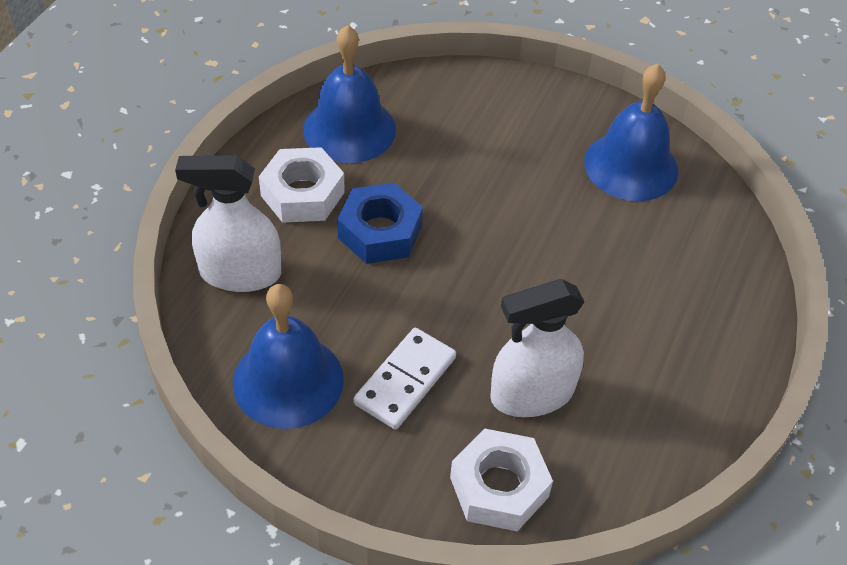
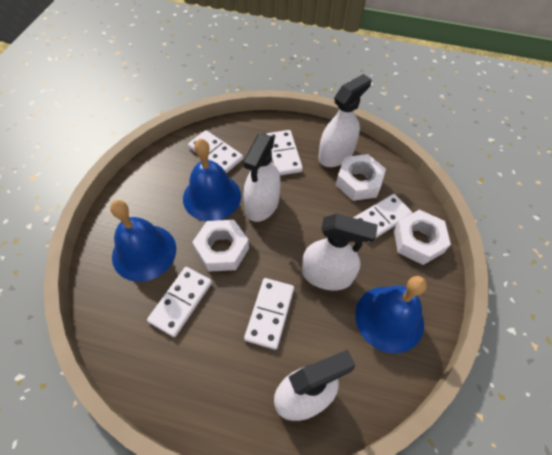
blue nut: 1 -> 0
white domino: 1 -> 5
white nut: 2 -> 3
white spray bottle: 2 -> 4

